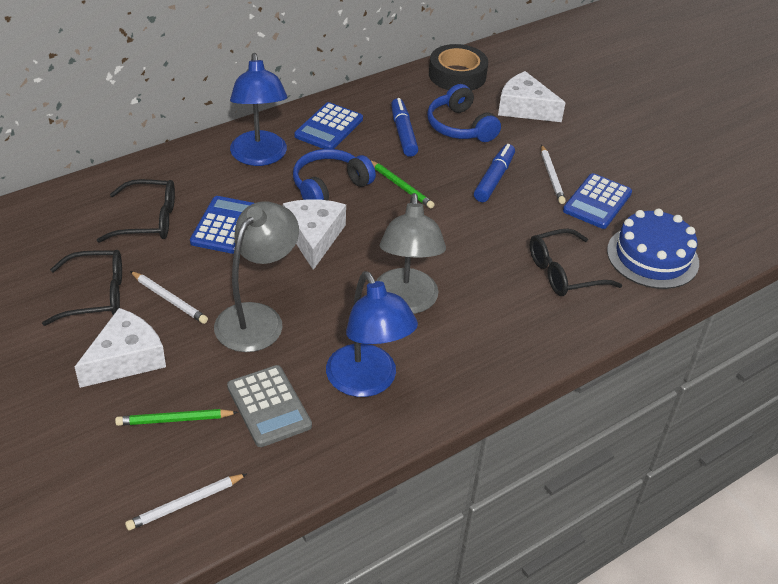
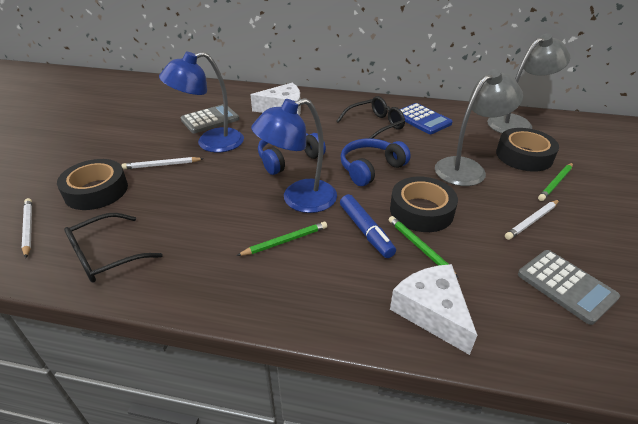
black glasses: 3 -> 2
black tape: 1 -> 3
blue cake: 1 -> 0
blue calculator: 3 -> 1
blue marker: 2 -> 1
green pencil: 2 -> 3
grey calculator: 1 -> 2
white cheese: 3 -> 2

